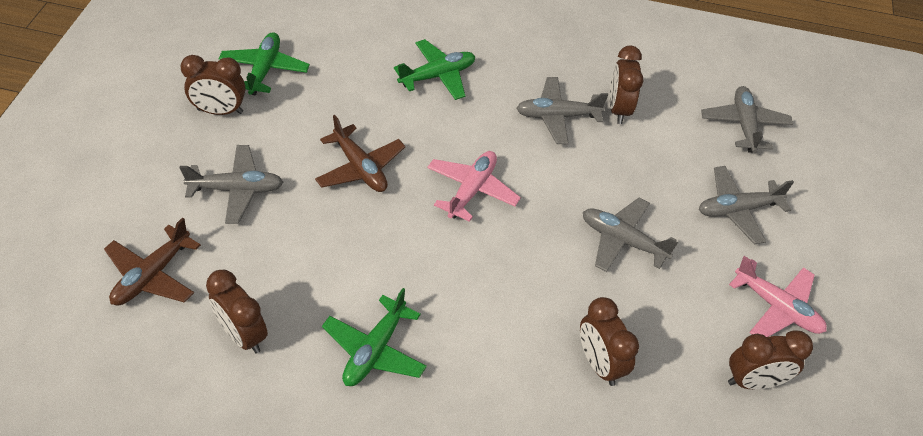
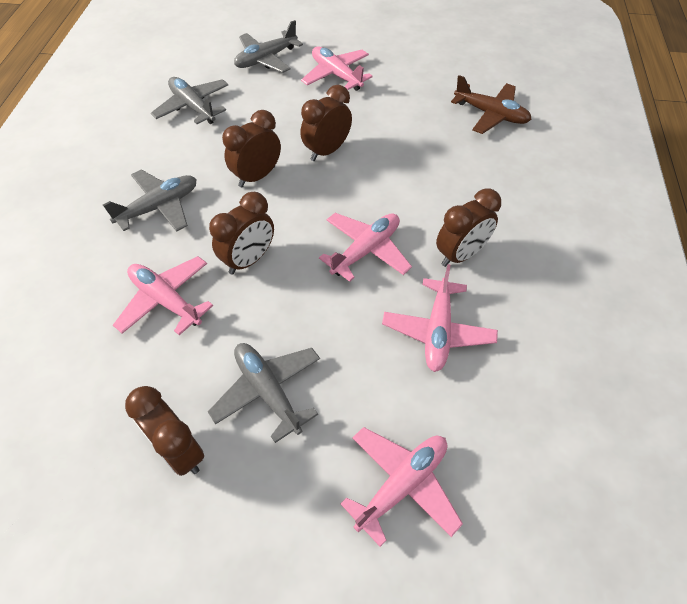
brown plane: 2 -> 1
green plane: 3 -> 0
grey plane: 5 -> 4
pink plane: 2 -> 5

